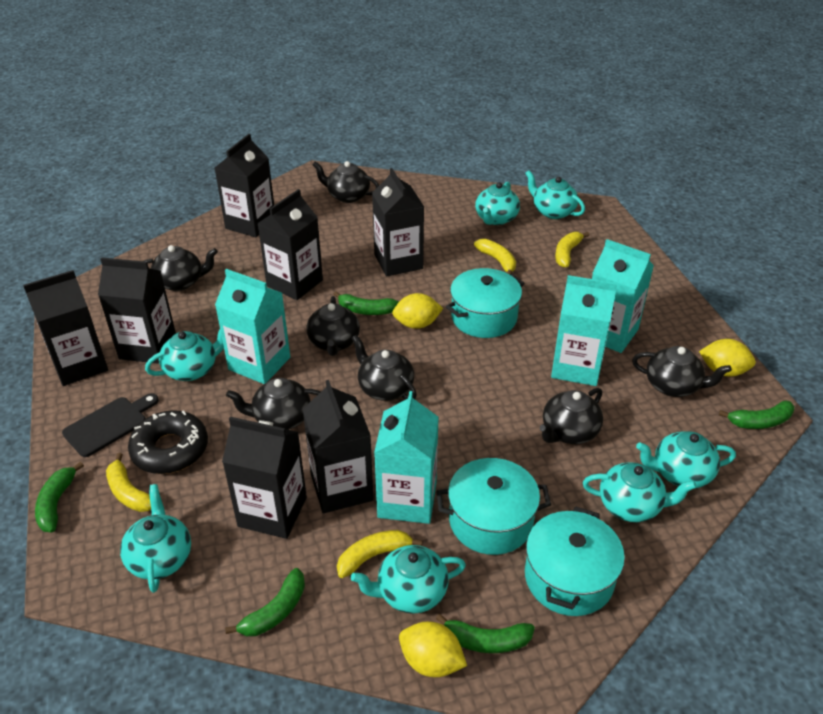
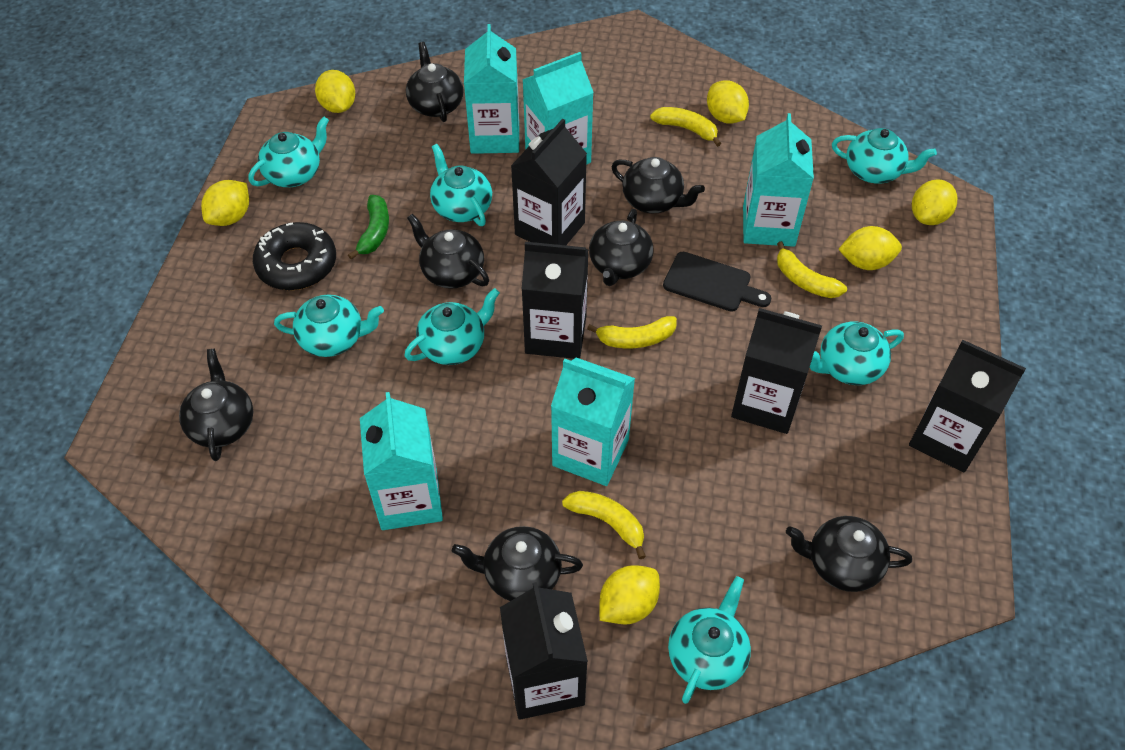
black carton: 7 -> 5
green banana: 5 -> 1
turquoise carton: 4 -> 5
turquoise pot: 3 -> 0
yellow lemon: 3 -> 6

